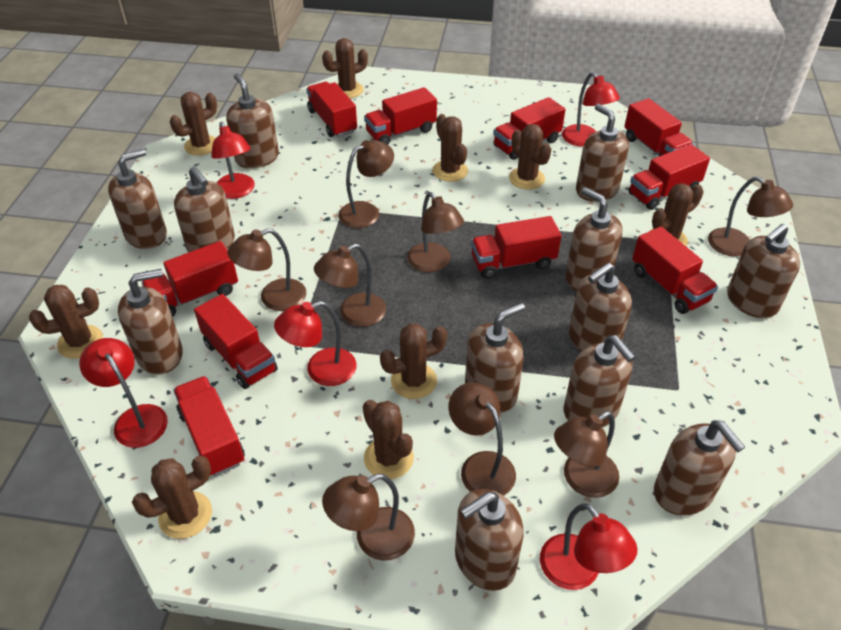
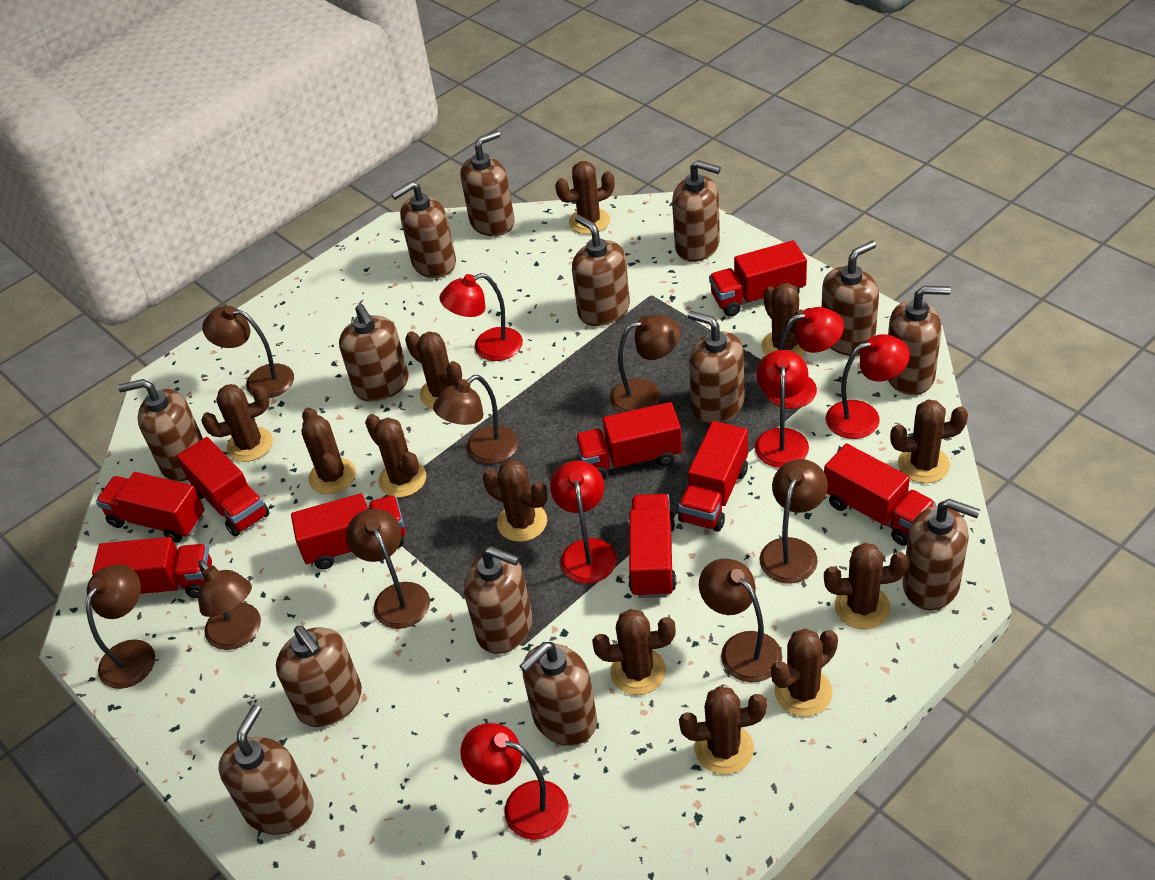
brown cactus: 9 -> 12
brown soap dispenser: 12 -> 14
red lamp: 5 -> 6
red truck: 10 -> 9

